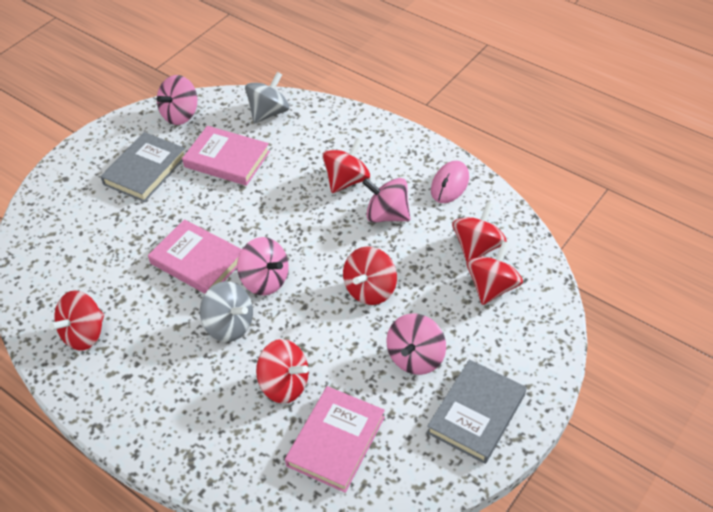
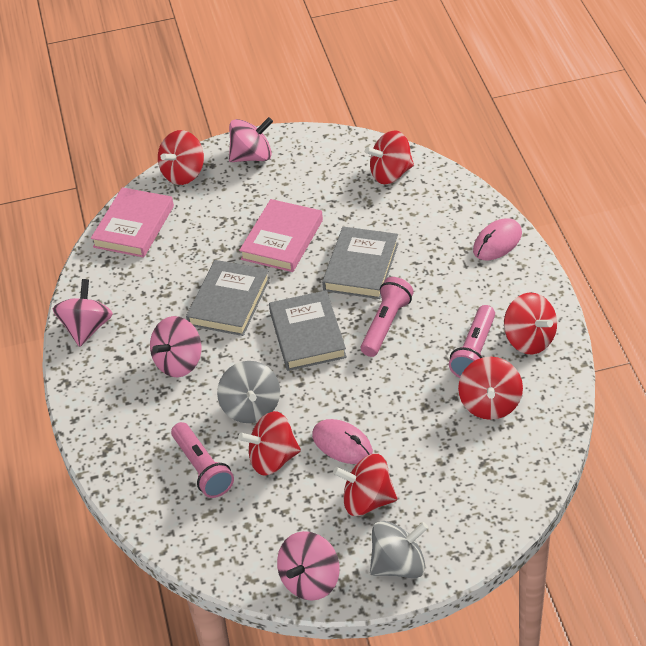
grey book: 2 -> 3
pink book: 3 -> 2
pink flashlight: 0 -> 3
pink mouse: 1 -> 2

